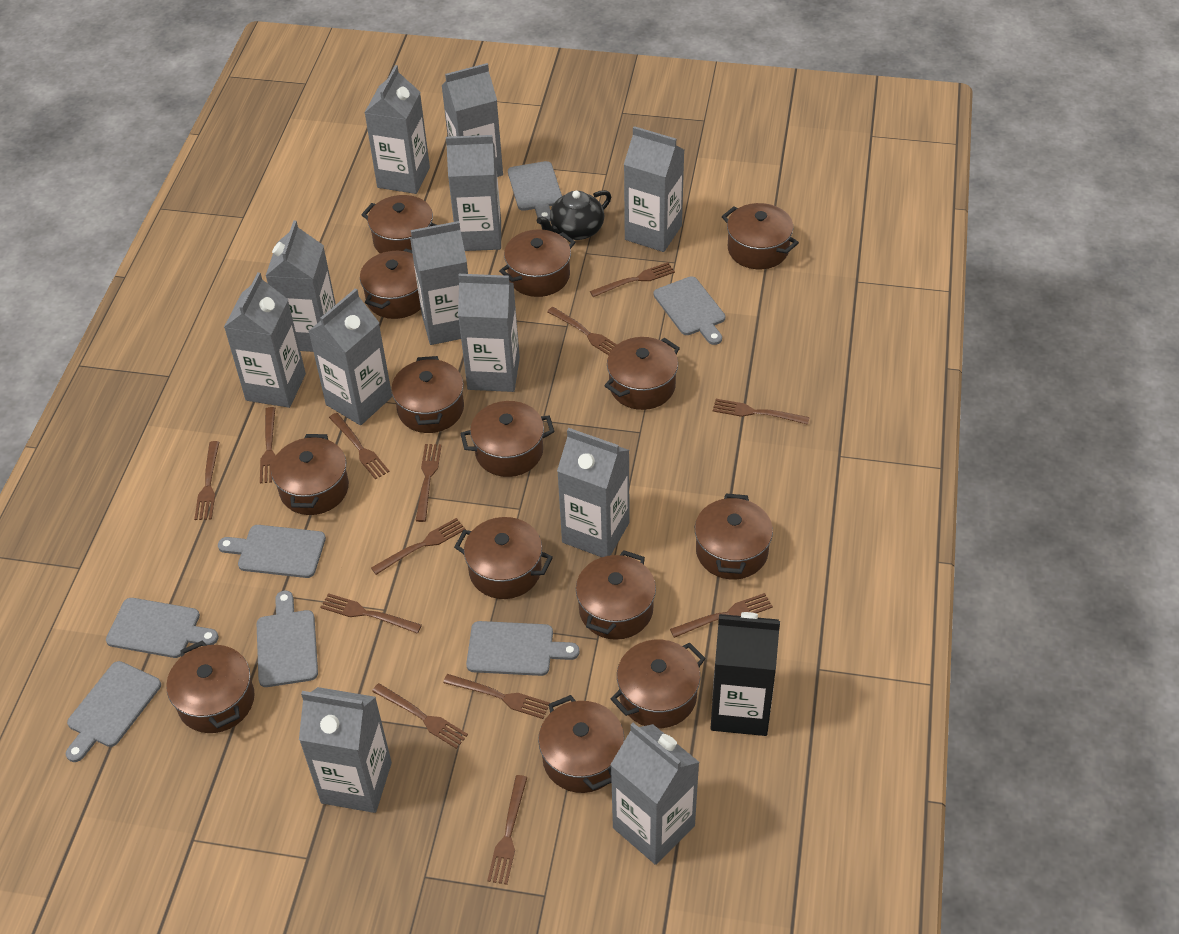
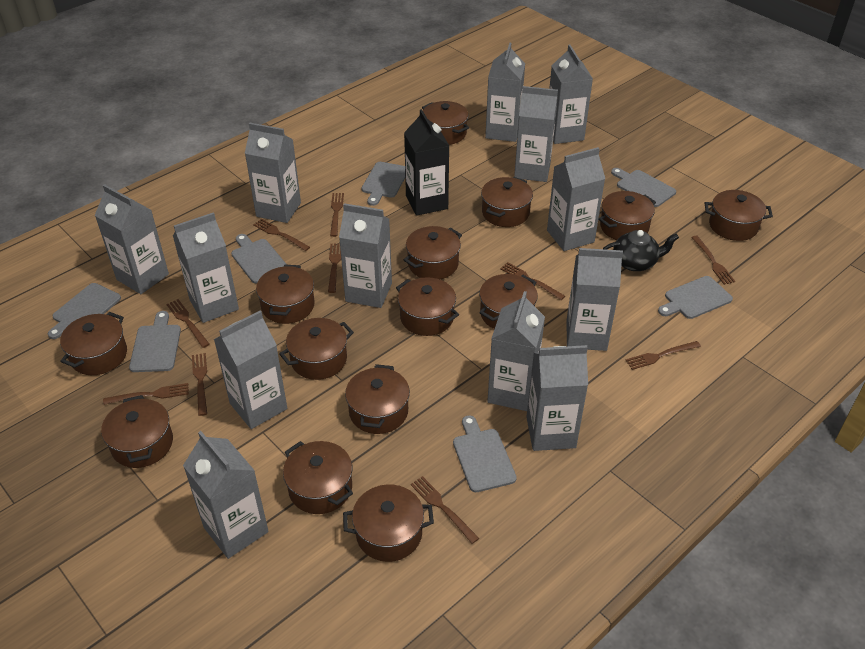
brown fork: 13 -> 10
grey carton: 12 -> 13

